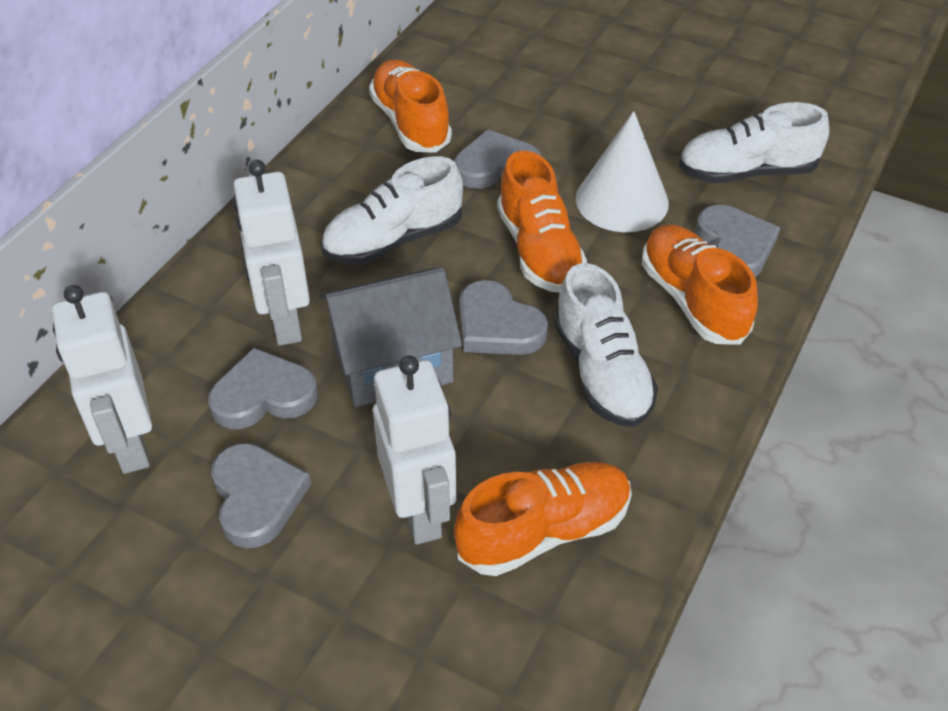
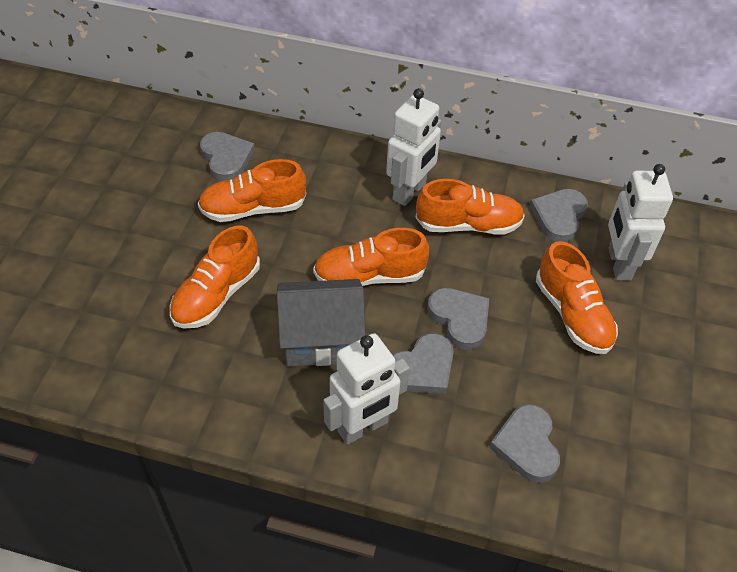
orange shoe: 4 -> 5
white cone: 1 -> 0
white shoe: 3 -> 0

